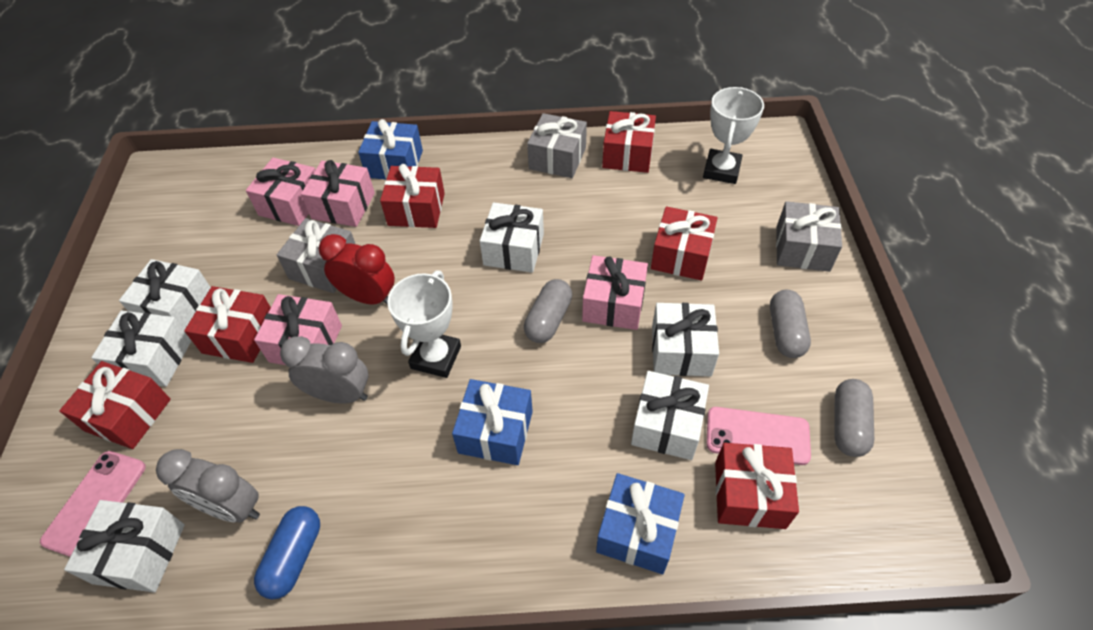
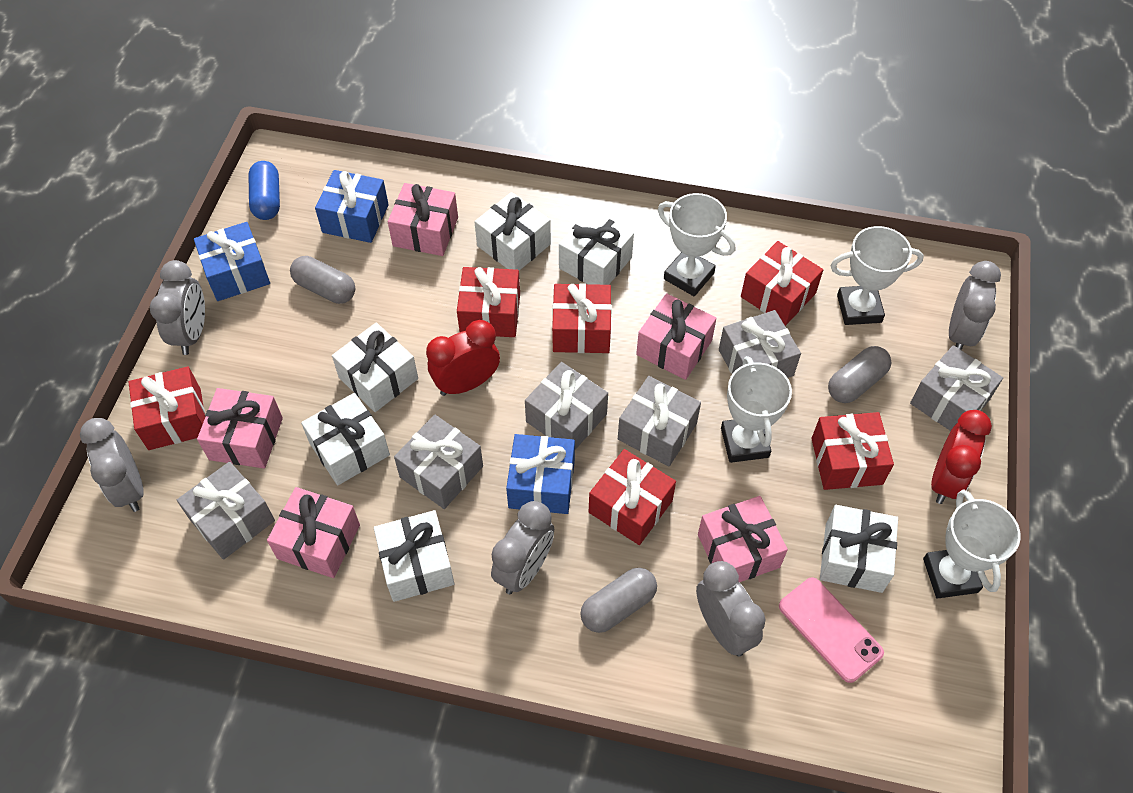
grey clock: 2 -> 5
grey gift: 3 -> 6
pink gift: 4 -> 5
pink phone: 2 -> 1
red clock: 1 -> 2
white trophy: 2 -> 4

